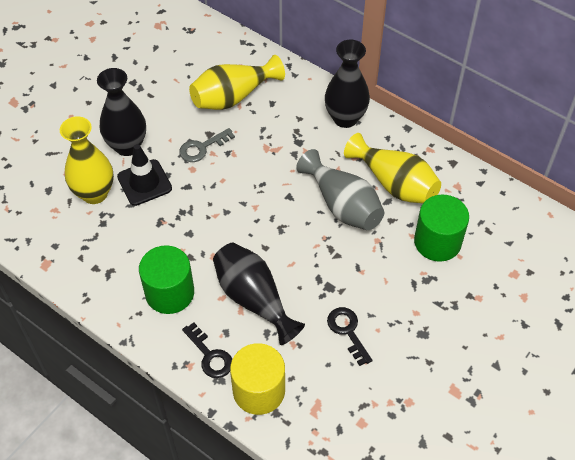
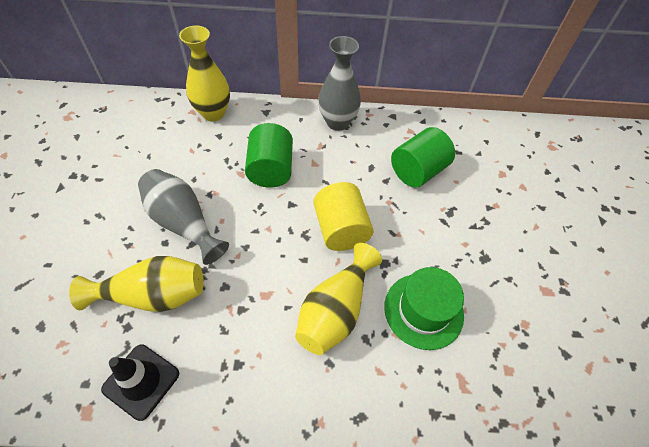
black key: 2 -> 0
black vase: 3 -> 0
green hat: 0 -> 1
grey key: 1 -> 0
grey vase: 1 -> 2

